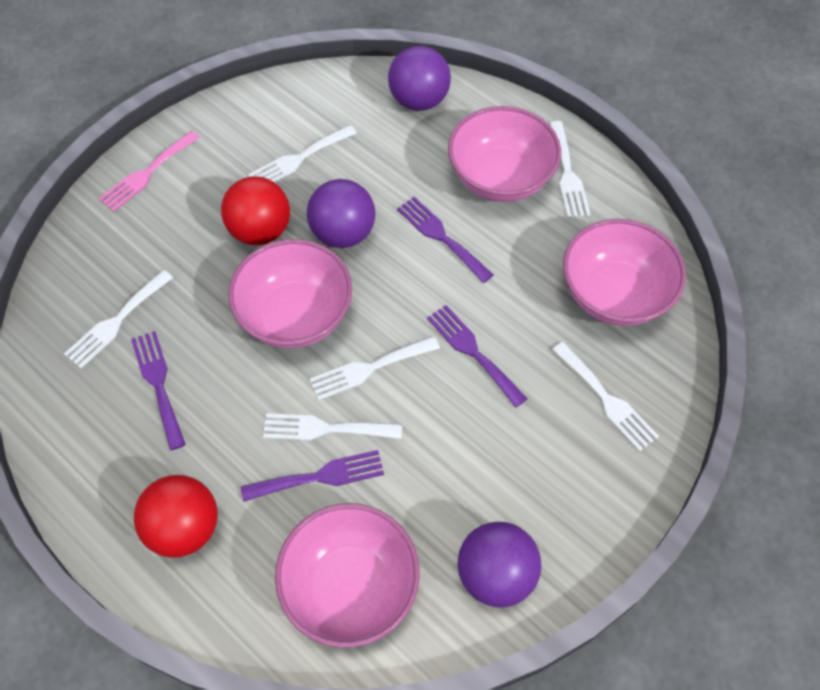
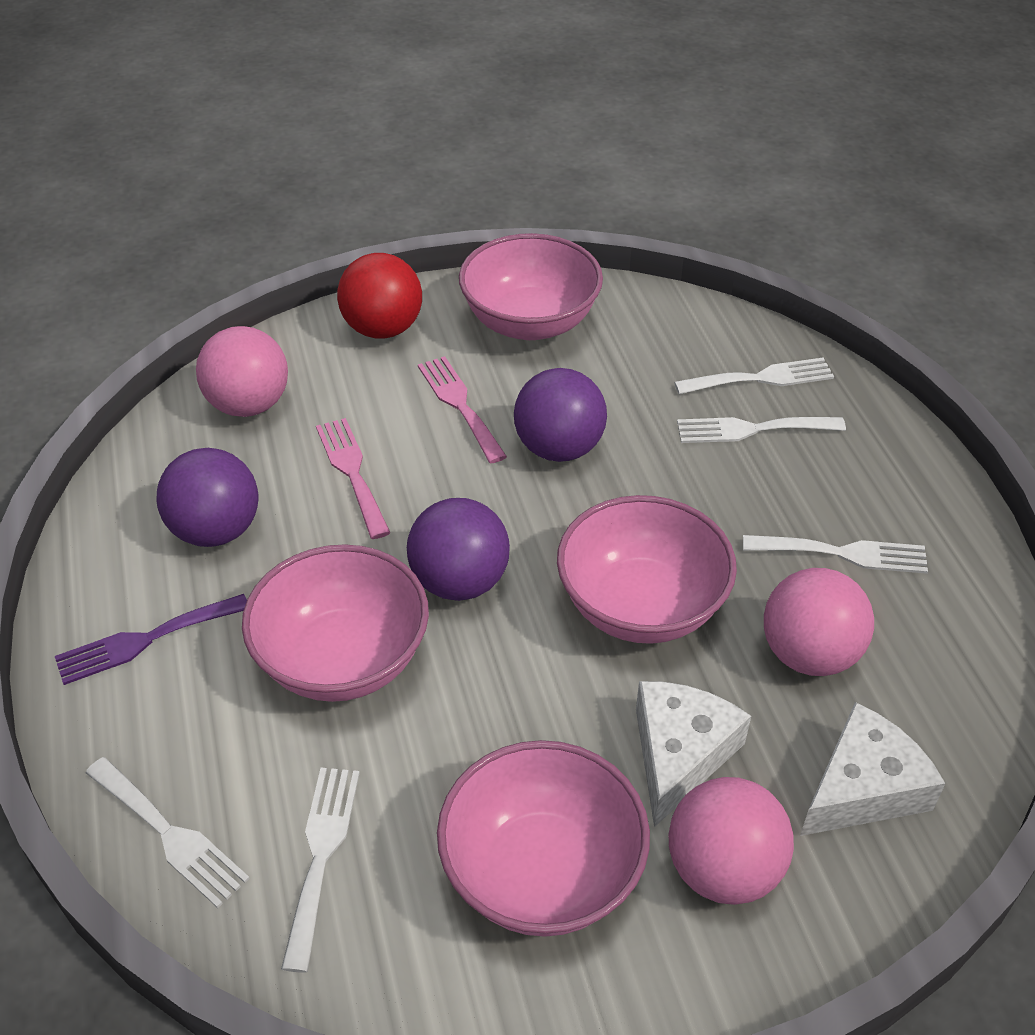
pink ball: 0 -> 3
pink fork: 1 -> 2
purple fork: 4 -> 1
red ball: 2 -> 1
white cheese: 0 -> 2
white fork: 6 -> 5

